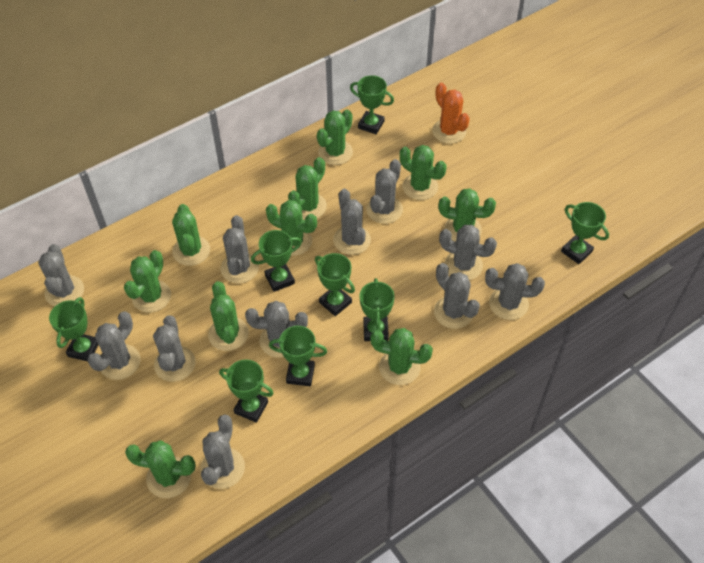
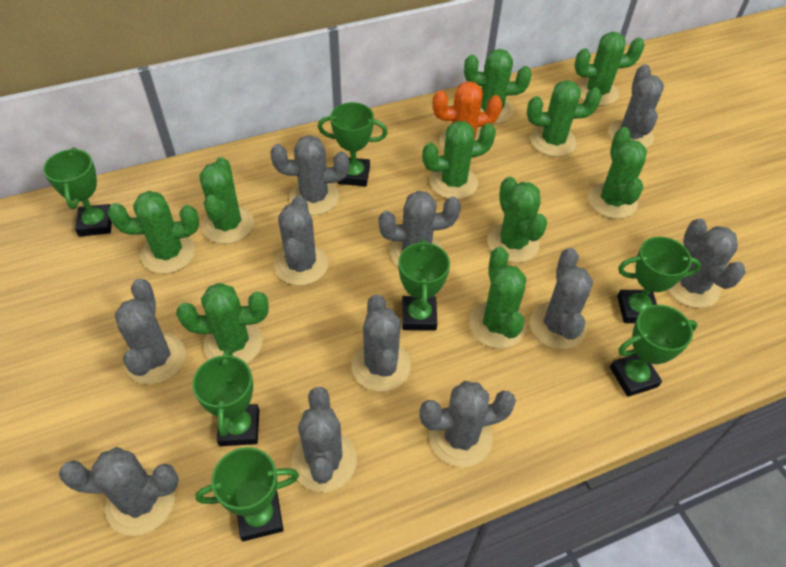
green trophy: 8 -> 7

